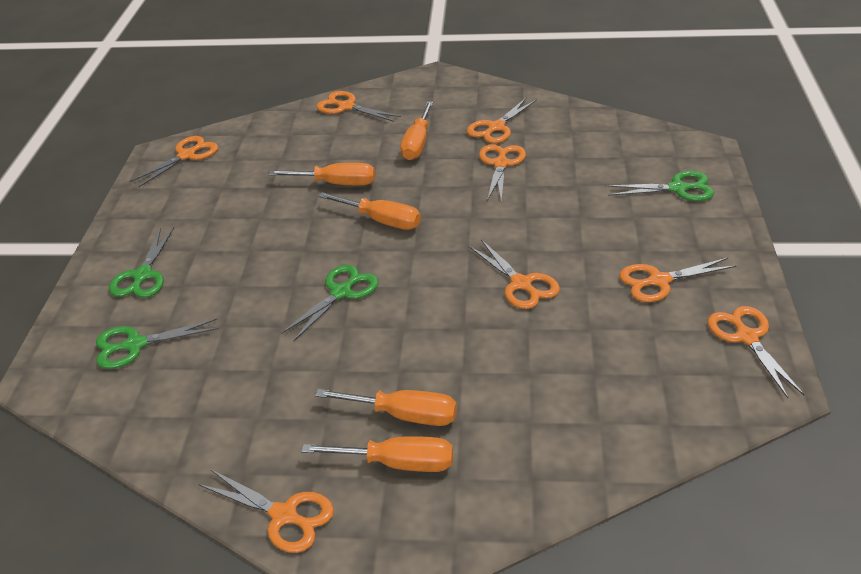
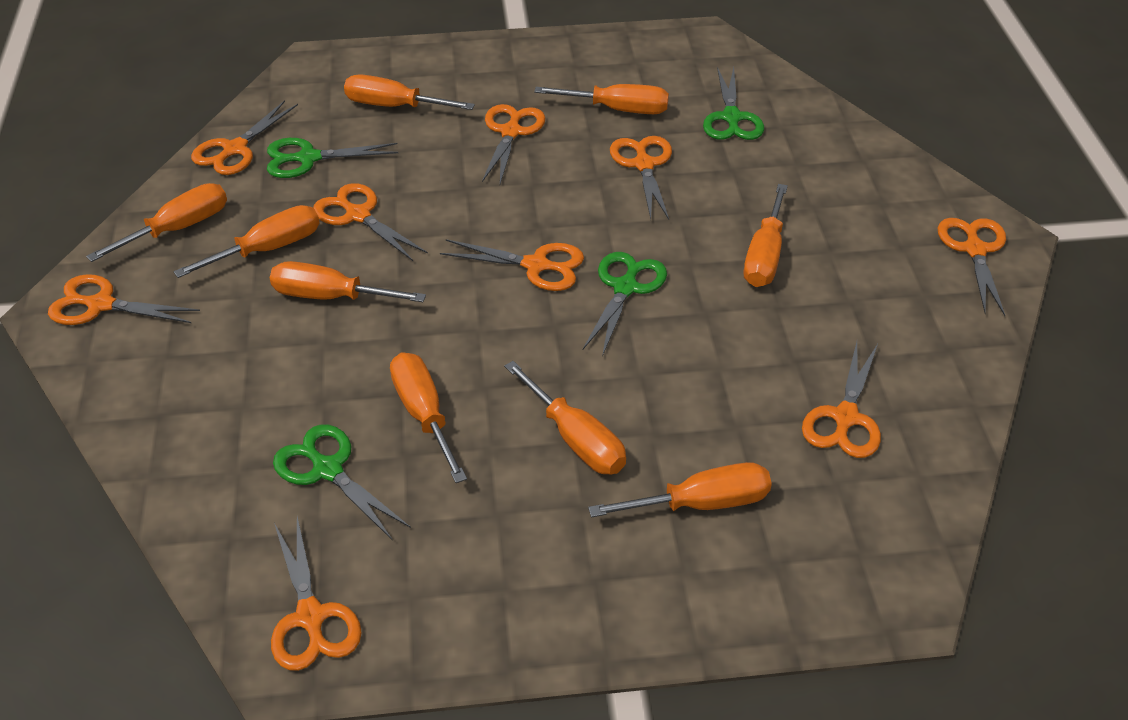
orange scissors: 8 -> 9
orange screwdriver: 5 -> 9

